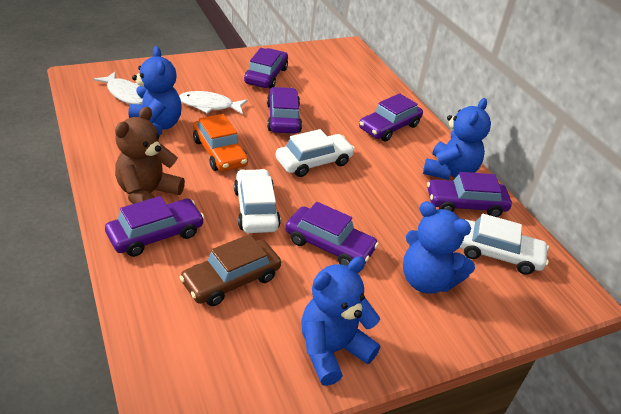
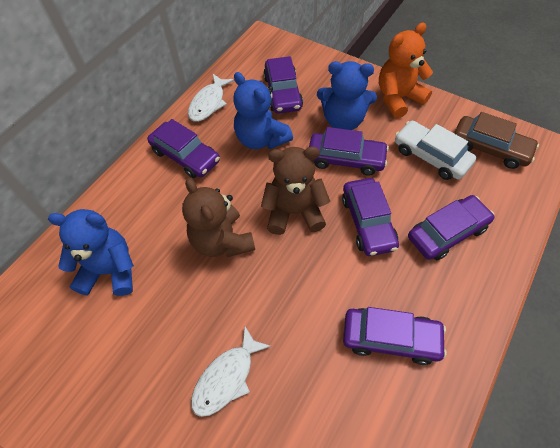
blue teddy bear: 4 -> 3
brown teddy bear: 1 -> 2
orange car: 1 -> 0
orange teddy bear: 0 -> 1
white car: 3 -> 1

